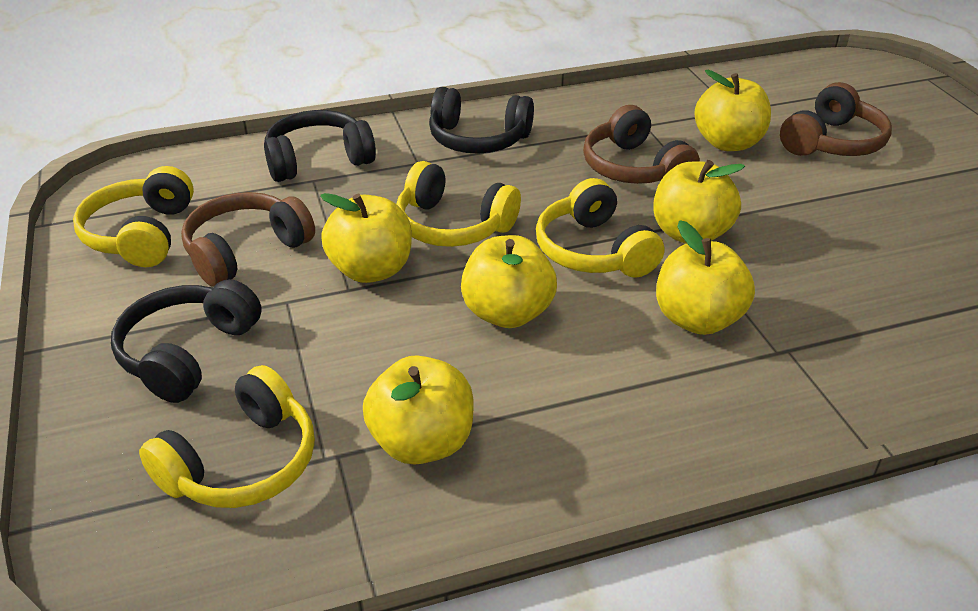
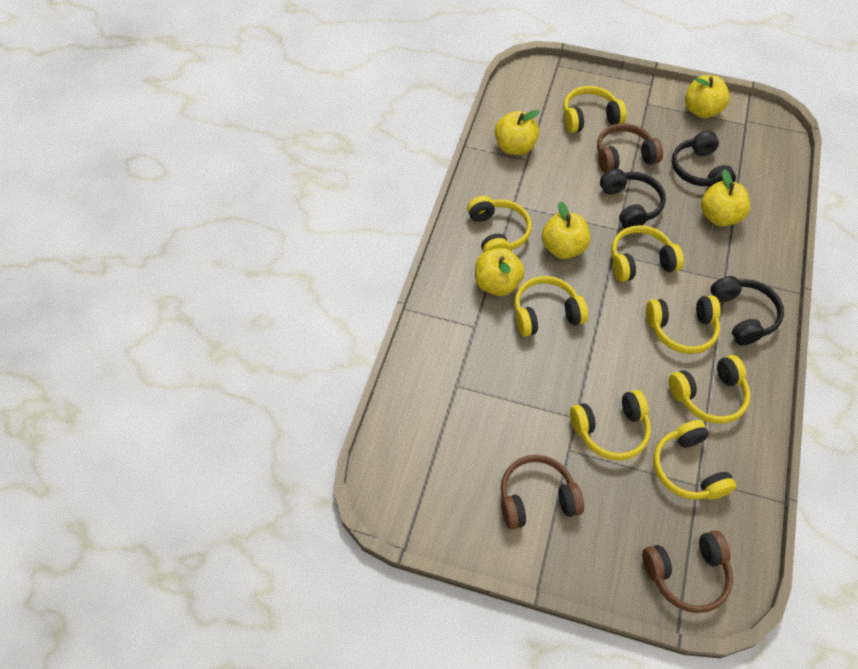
yellow apple: 6 -> 5
yellow headphones: 4 -> 8

